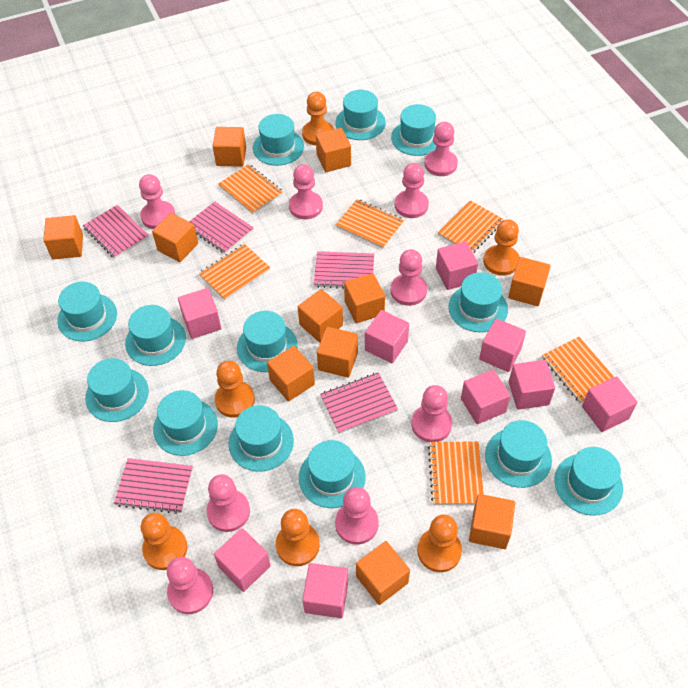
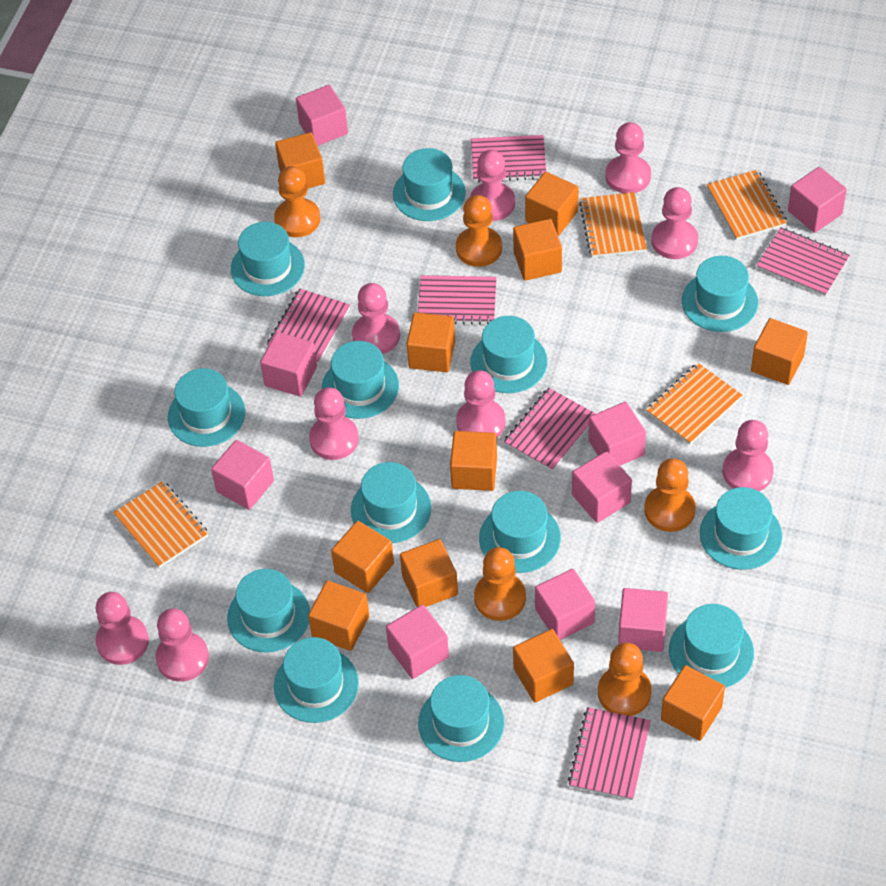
orange notebook: 6 -> 4
orange pawn: 6 -> 5
pink notebook: 5 -> 6

